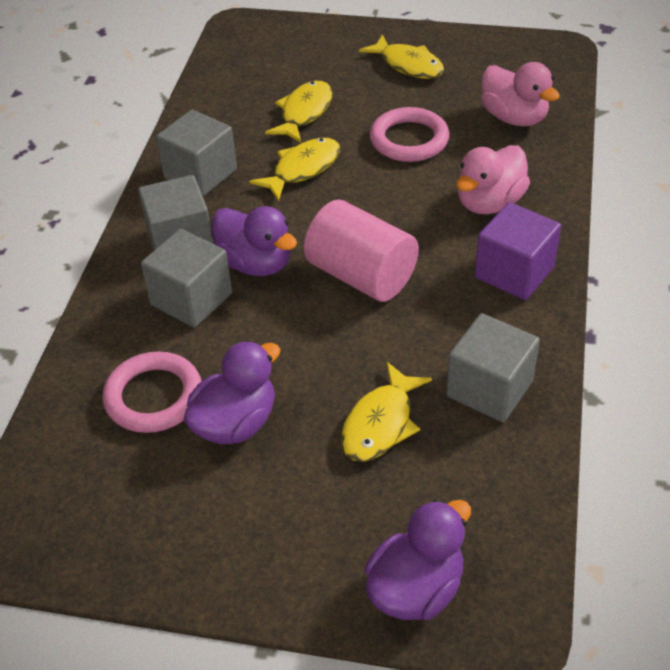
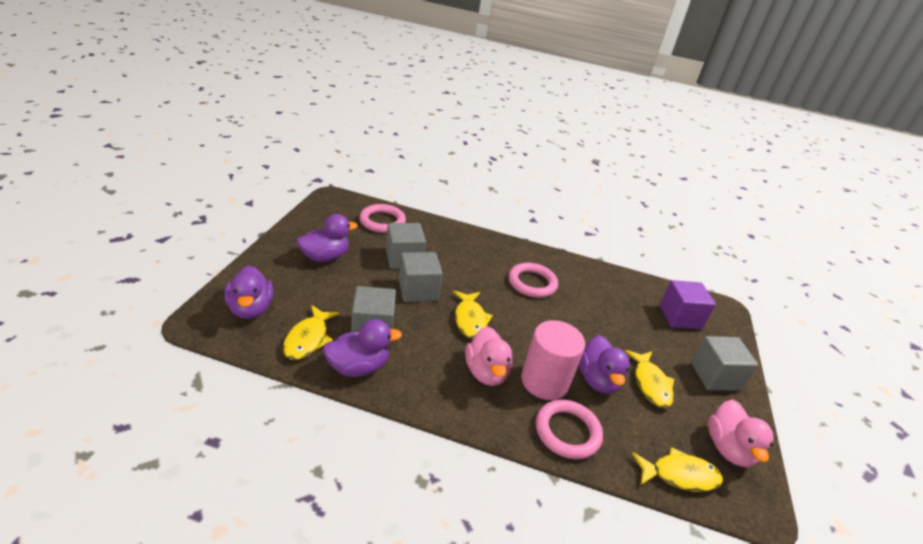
pink ring: 2 -> 3
purple duck: 3 -> 4

